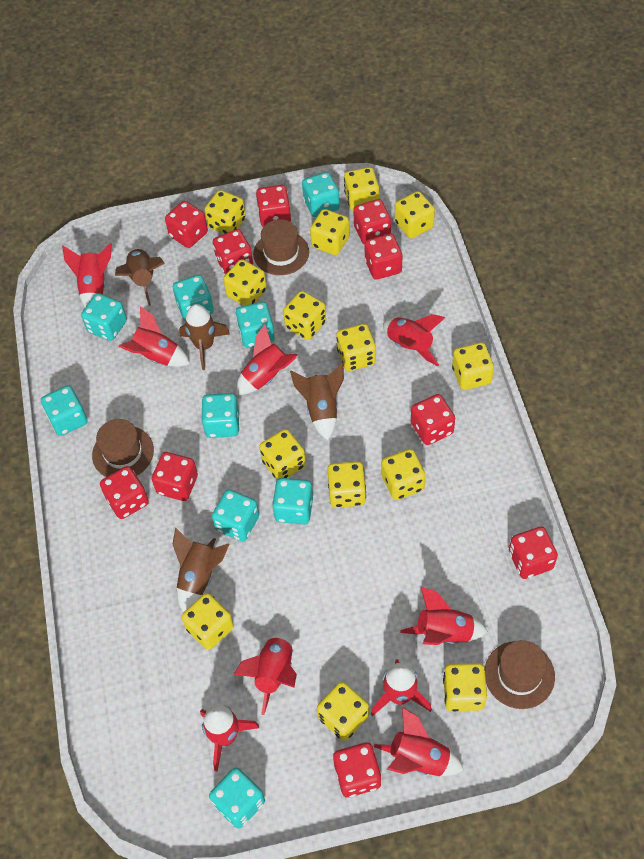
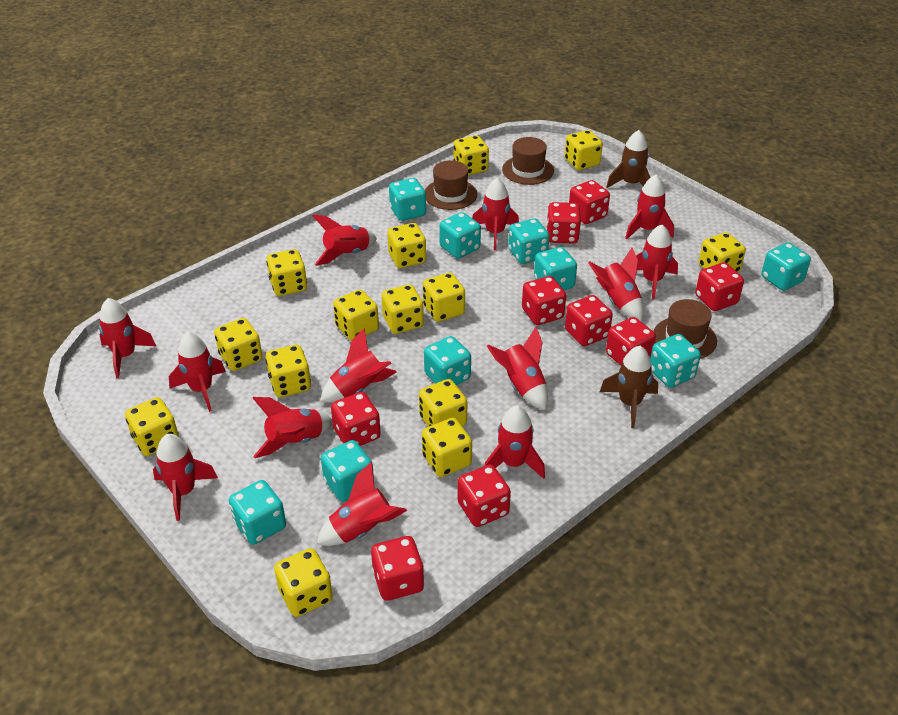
brown rocket: 4 -> 2
red dice: 10 -> 9
red rocket: 9 -> 13

